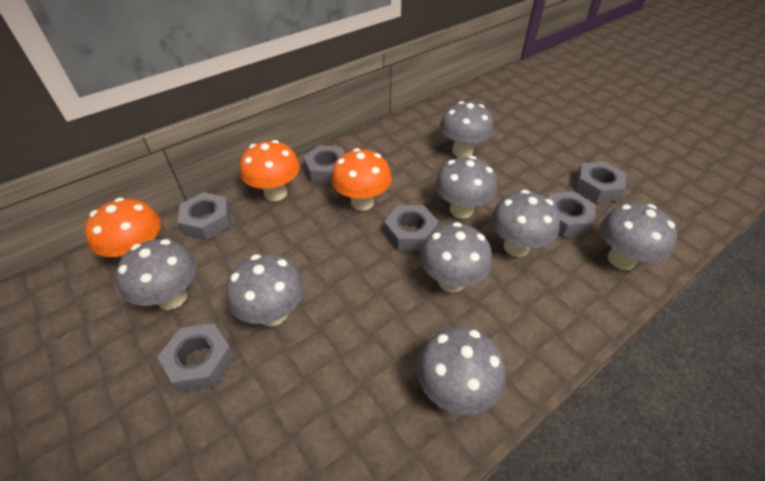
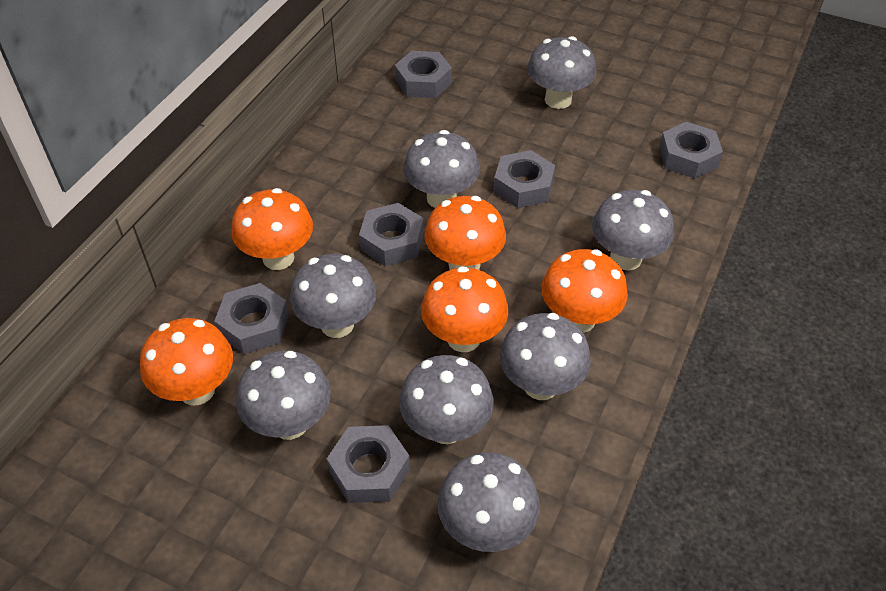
orange mushroom: 3 -> 5

